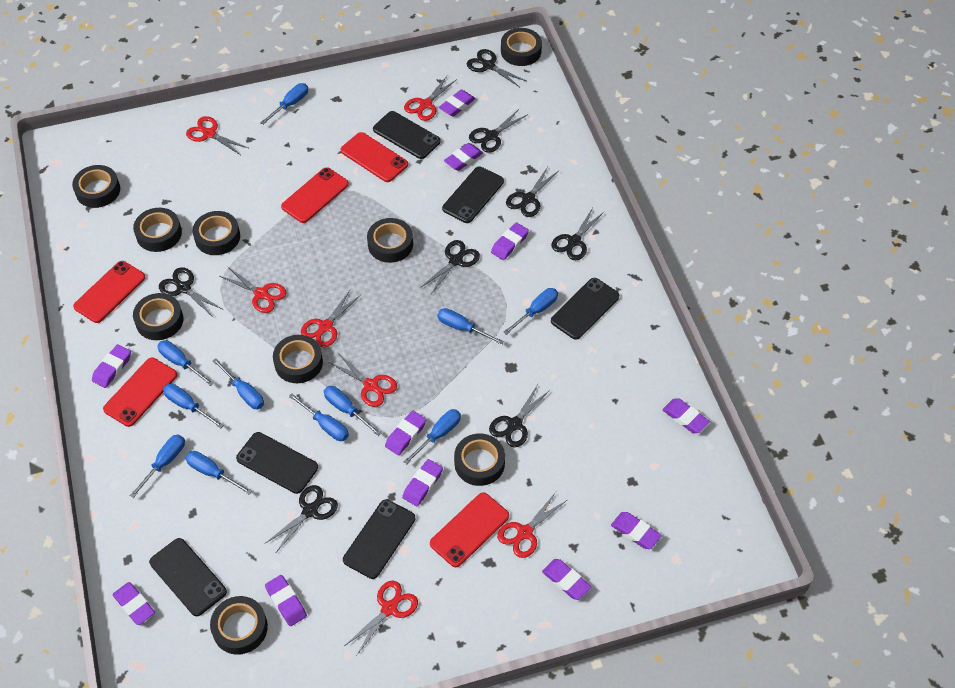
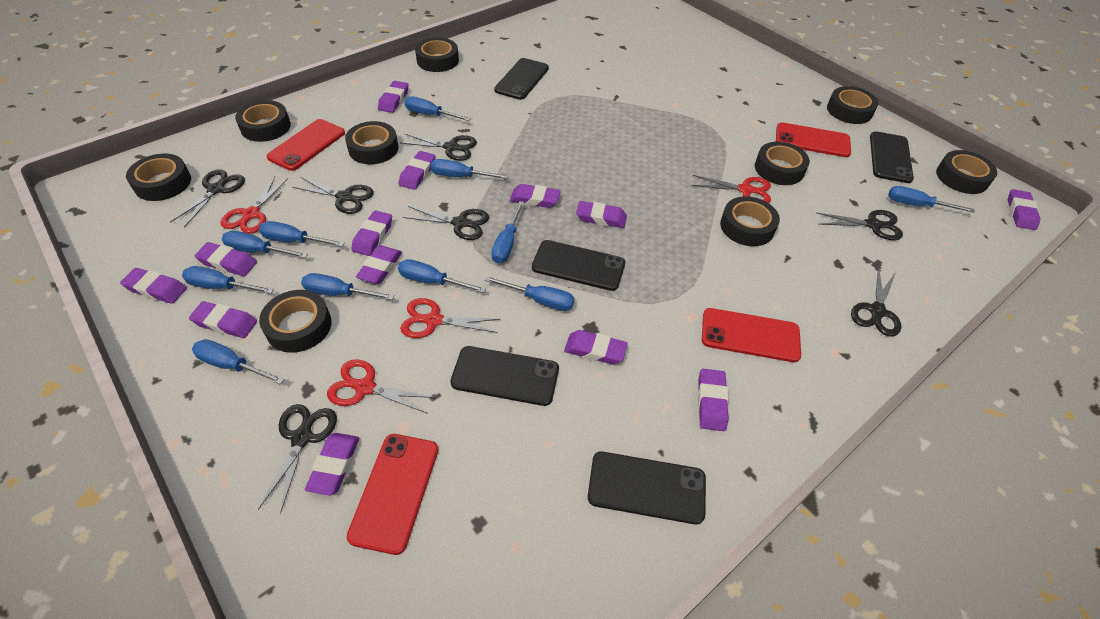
black phone: 6 -> 5
black scissors: 8 -> 7
purple eraser: 11 -> 13
red phone: 5 -> 4
red scissors: 7 -> 4

